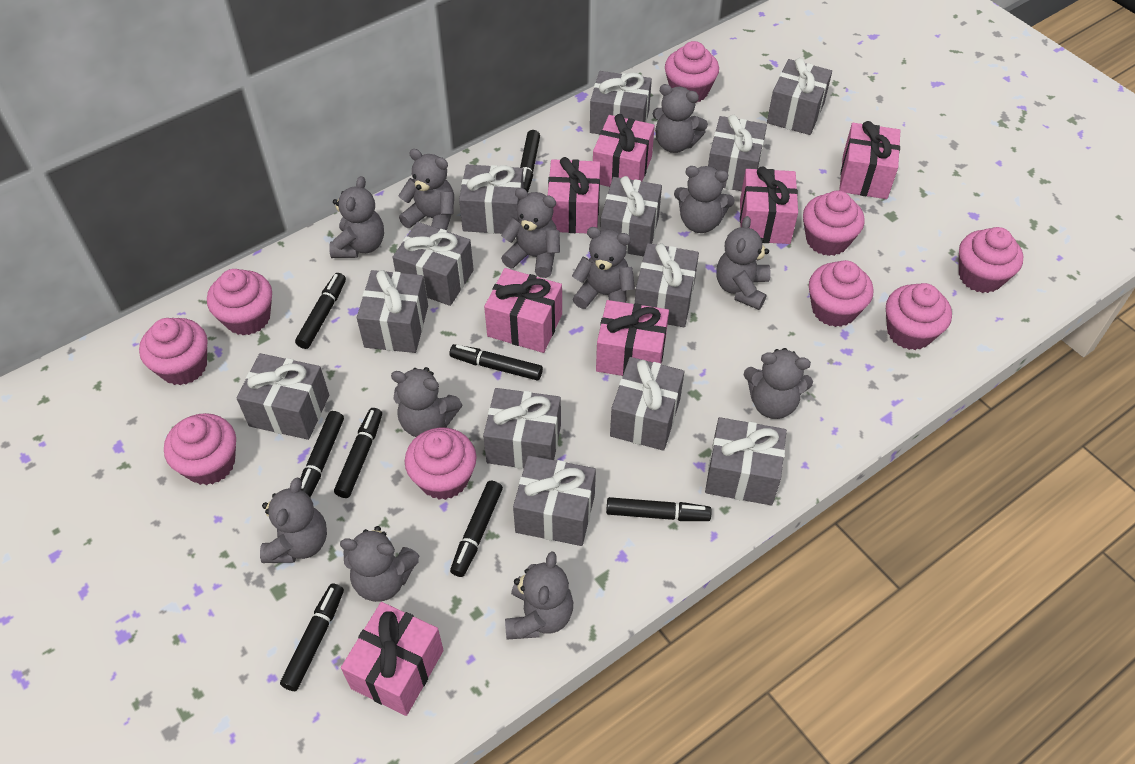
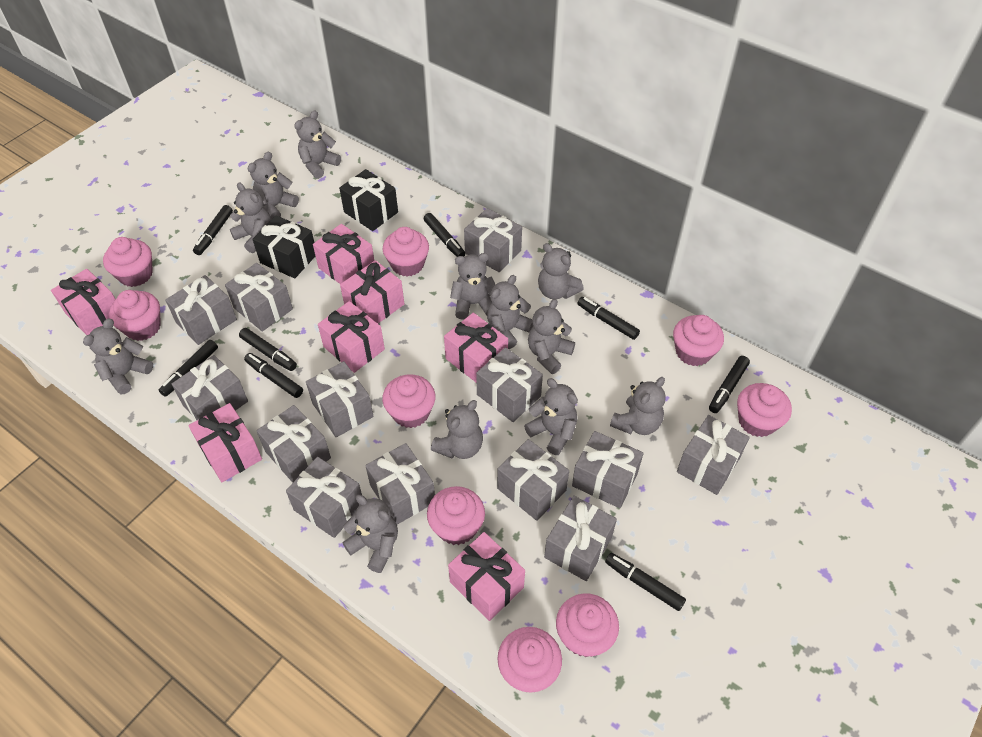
black gift: 0 -> 2

